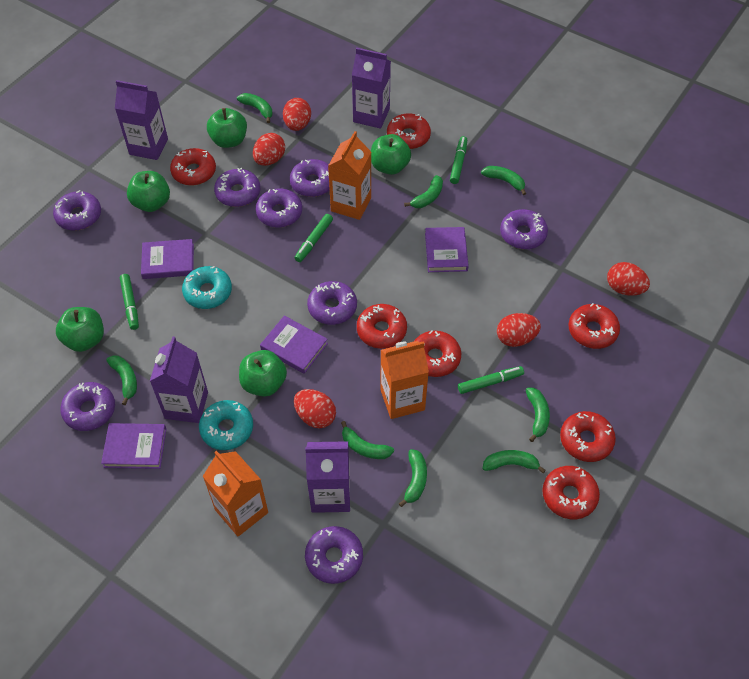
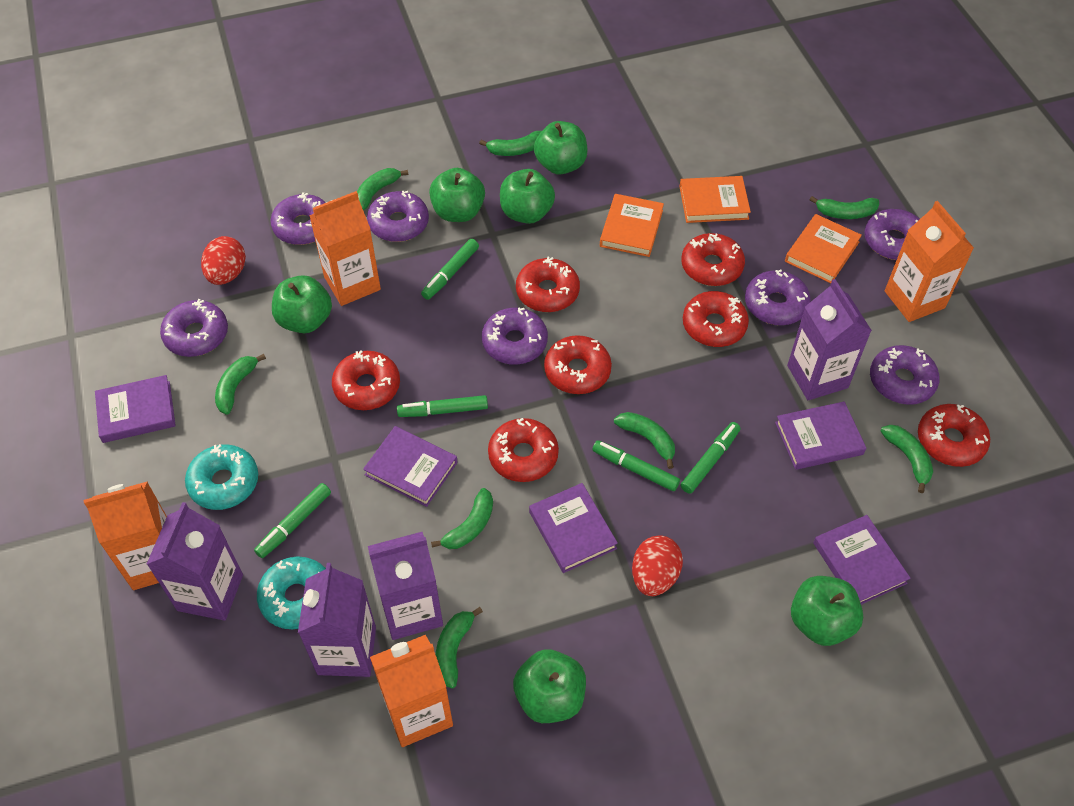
green apple: 5 -> 6
green marker: 4 -> 5
orange book: 0 -> 3
orange carton: 3 -> 4
purple book: 4 -> 5
purple donut: 8 -> 7
red egg: 5 -> 2

